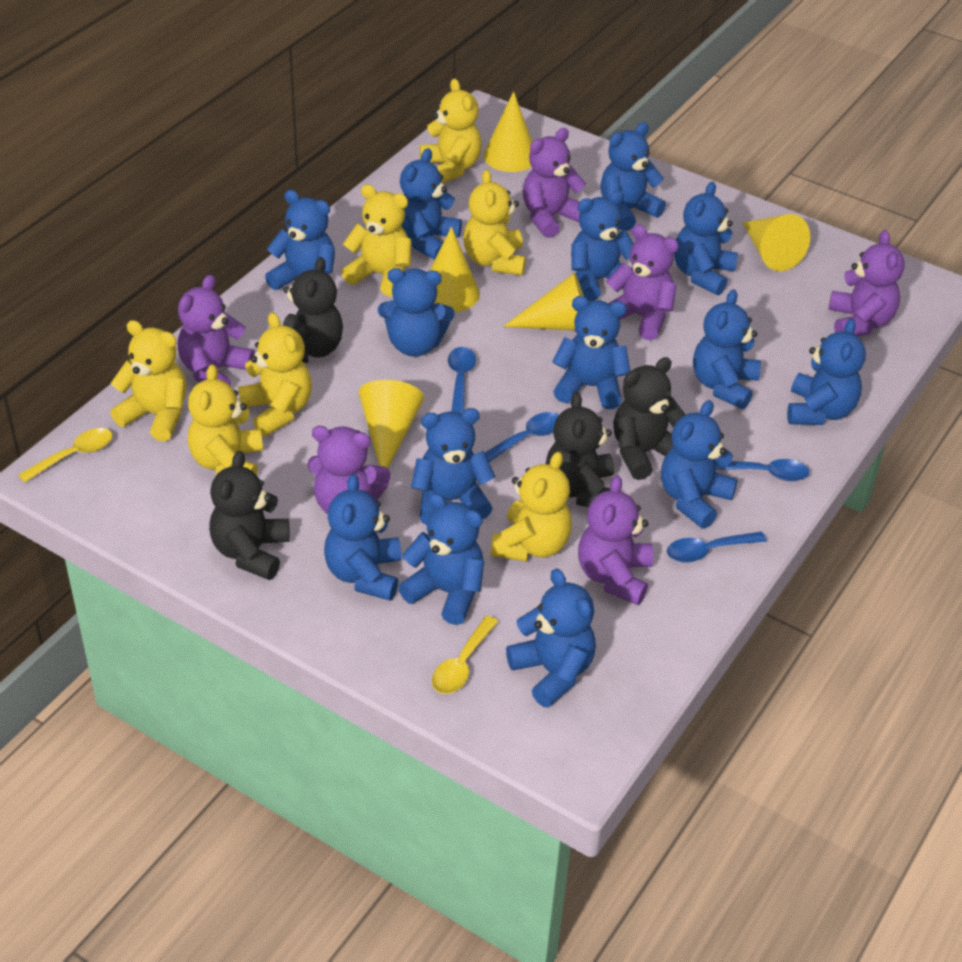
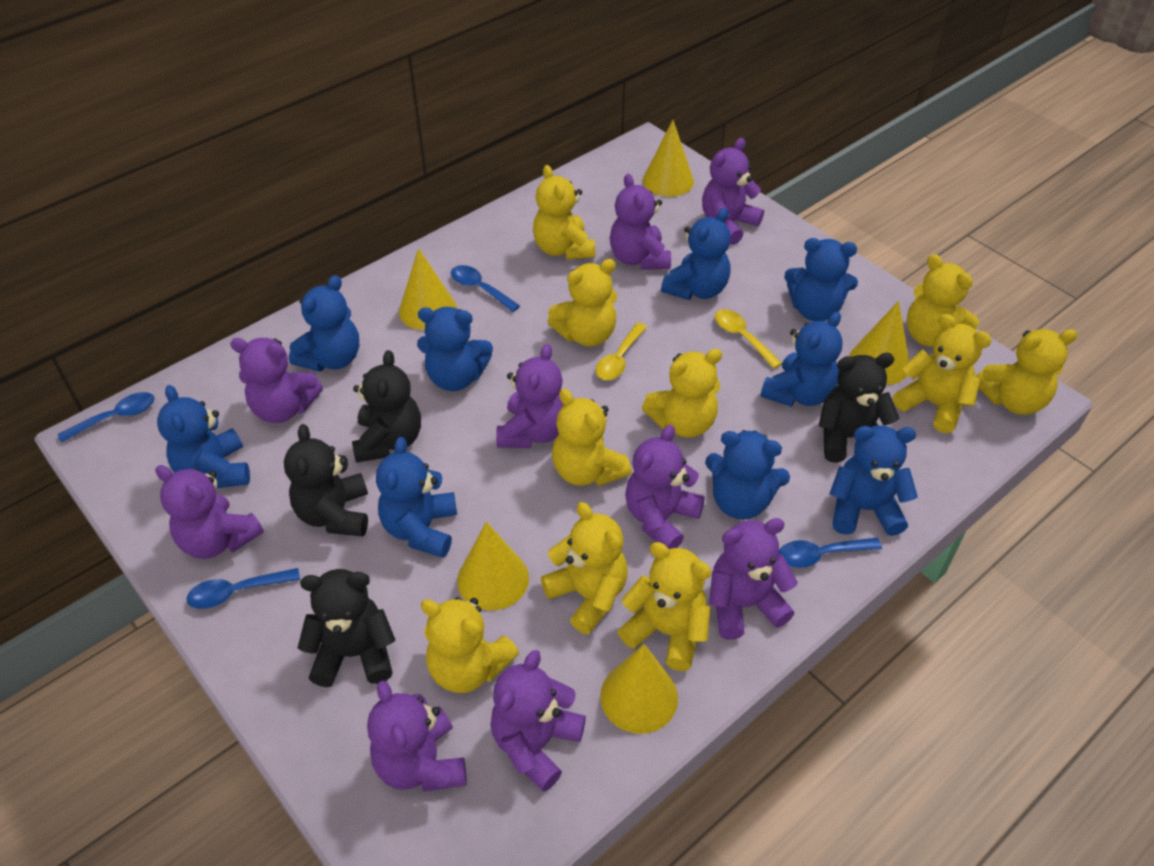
blue teddy bear: 14 -> 9
purple teddy bear: 6 -> 9
yellow teddy bear: 7 -> 10

